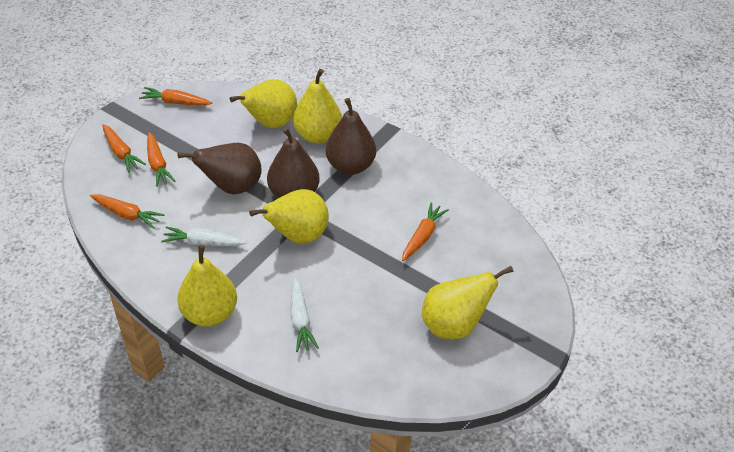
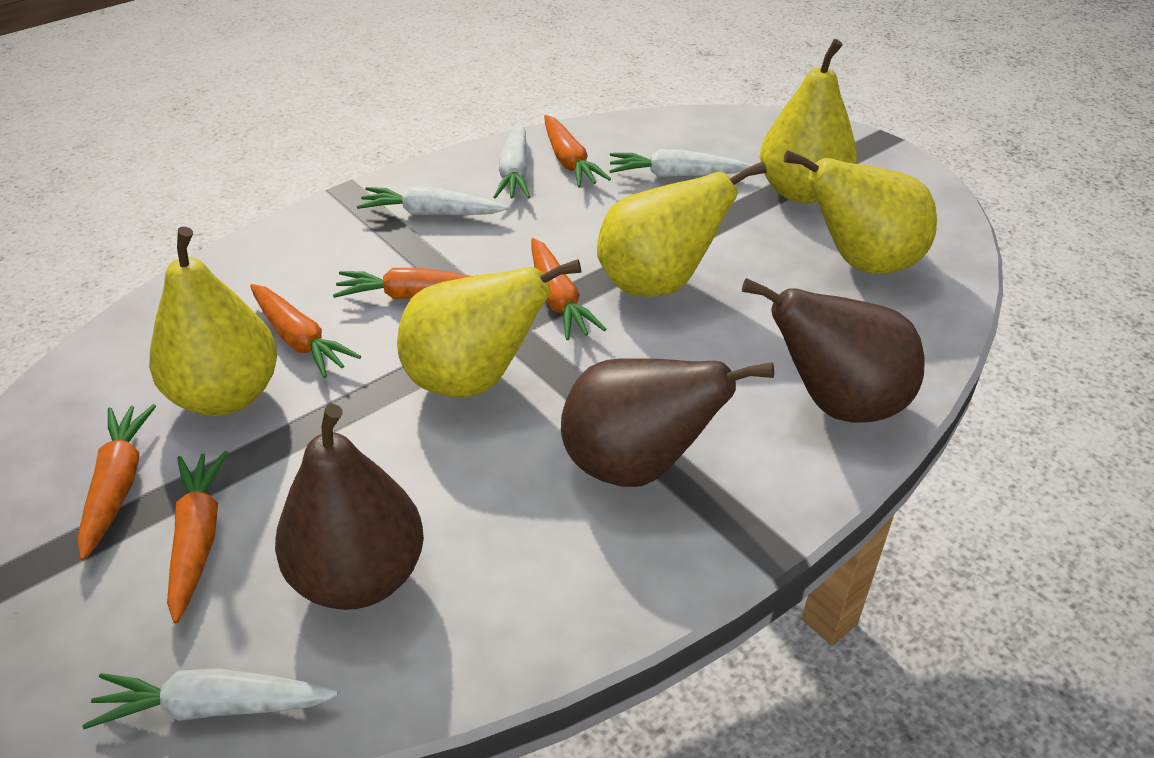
orange carrot: 5 -> 6
white carrot: 2 -> 4

